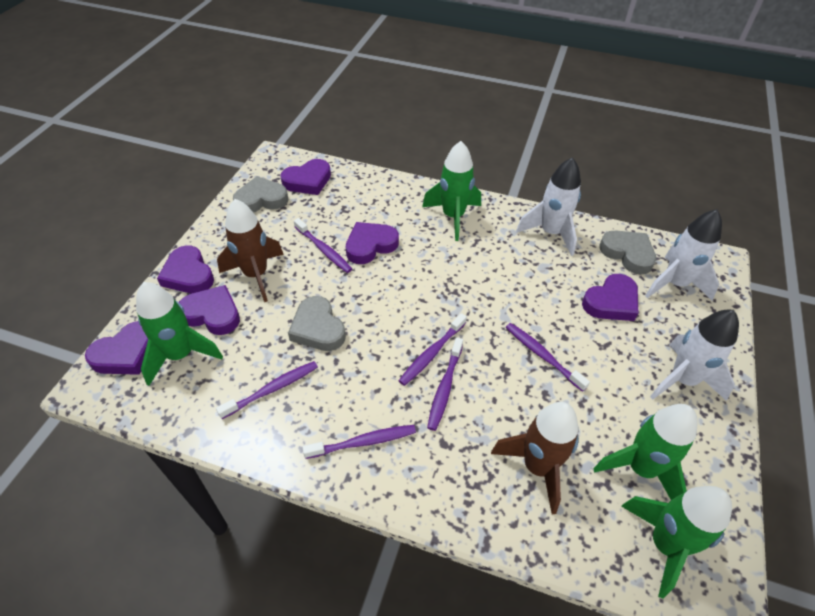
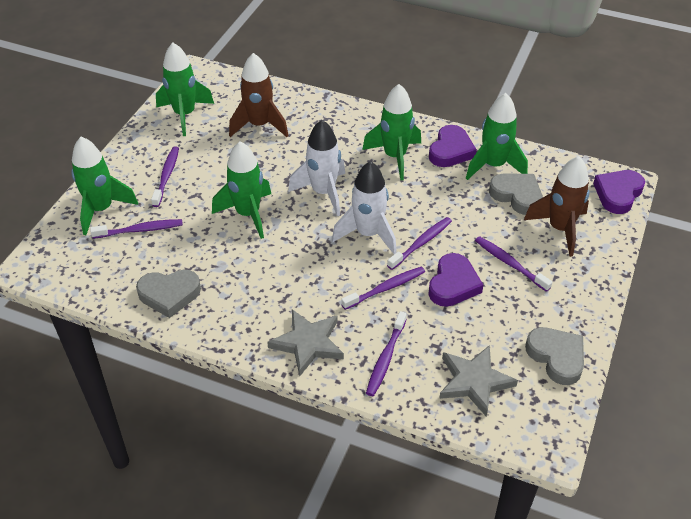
green rocket: 4 -> 5
grey star: 0 -> 2
purple heart: 6 -> 3
white rocket: 3 -> 2

